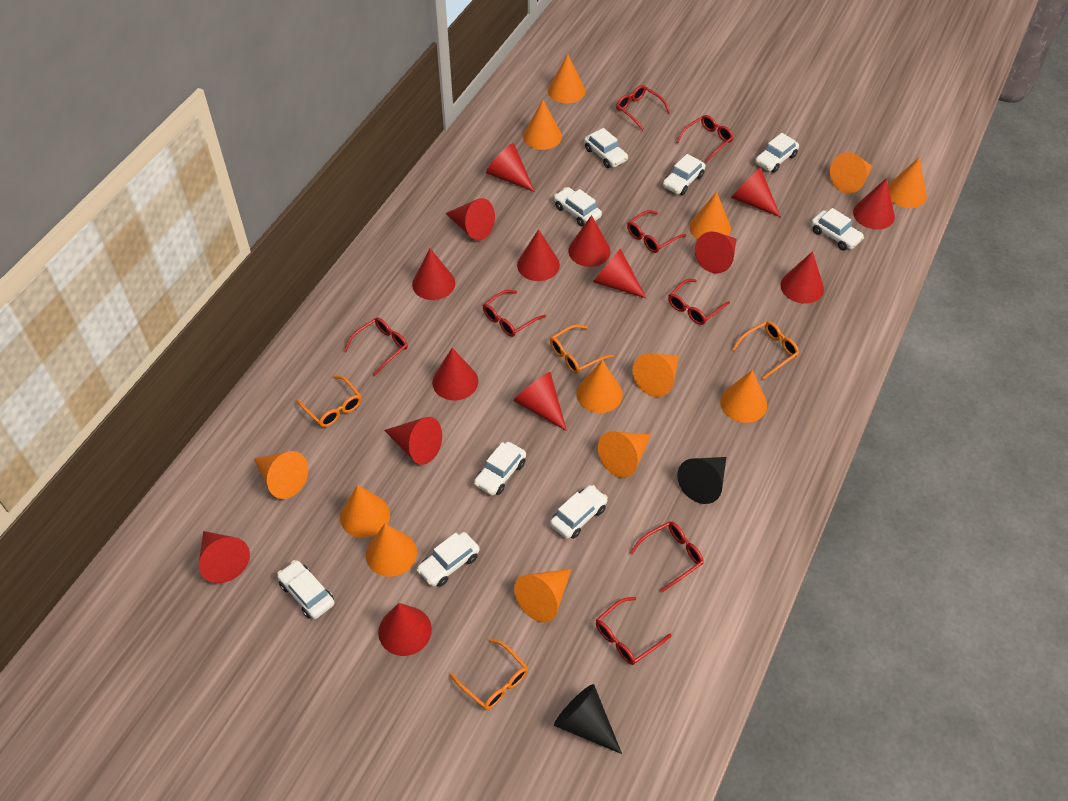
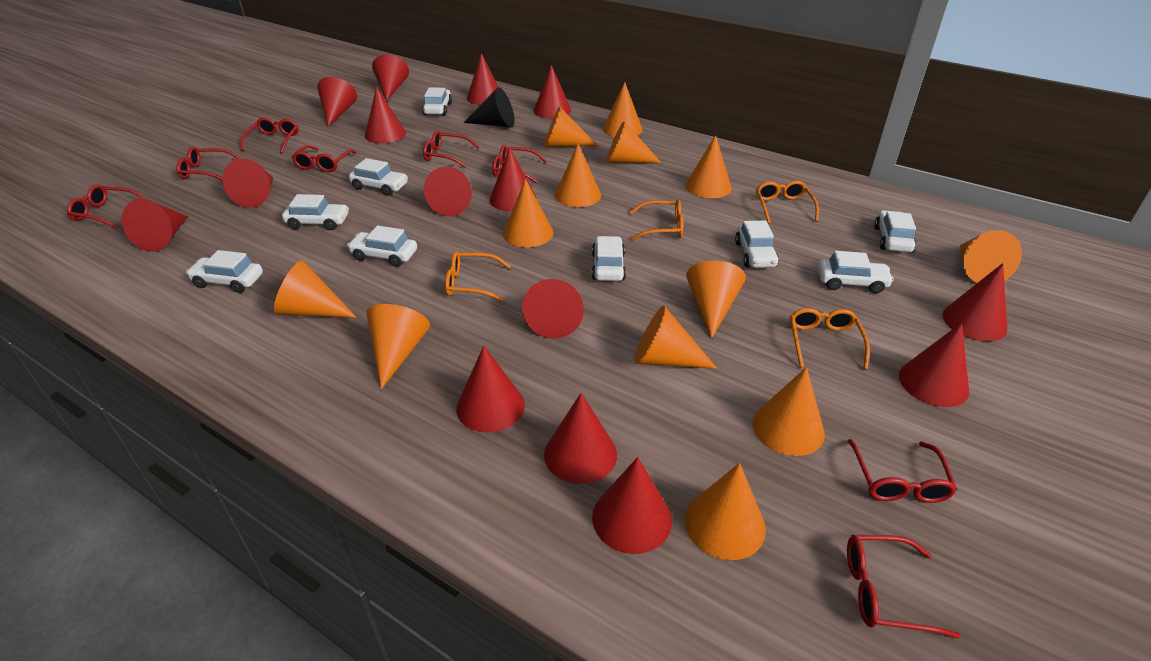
black cone: 2 -> 1

